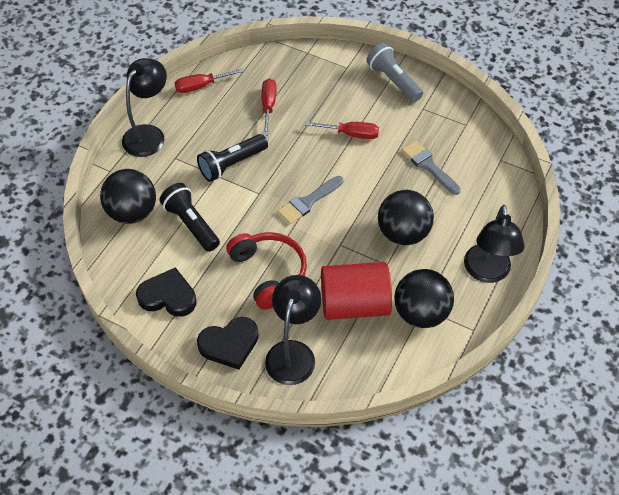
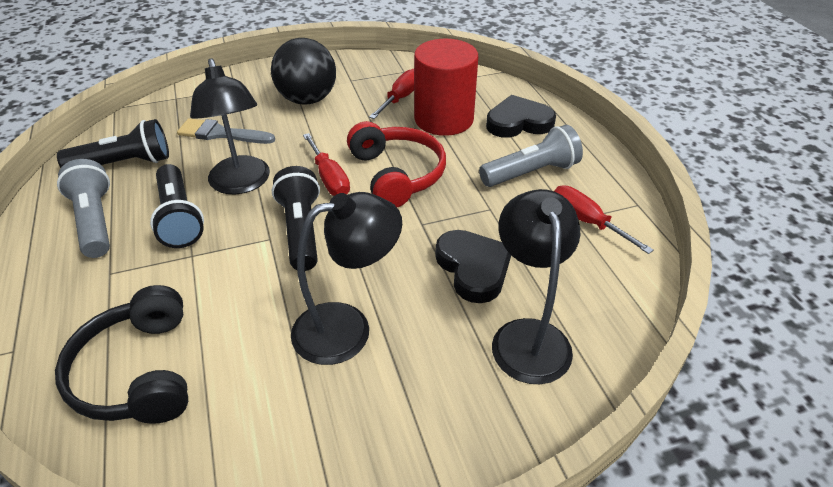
black ball: 3 -> 1
black flashlight: 2 -> 3
black headphones: 0 -> 1
grey brush: 2 -> 1
grey flashlight: 1 -> 2

